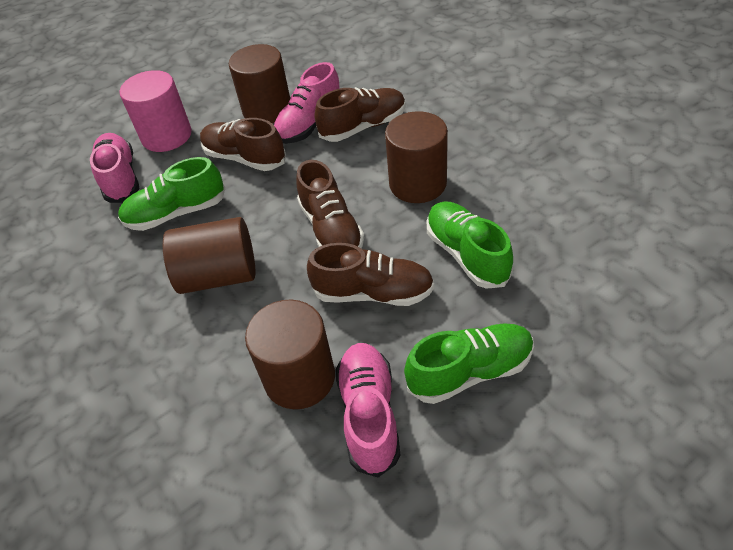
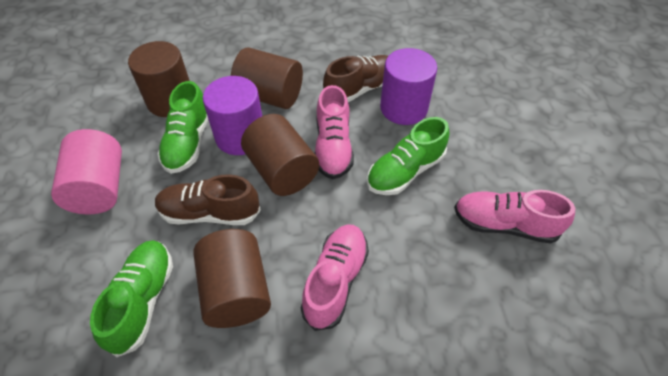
brown shoe: 4 -> 2
purple cylinder: 0 -> 2

